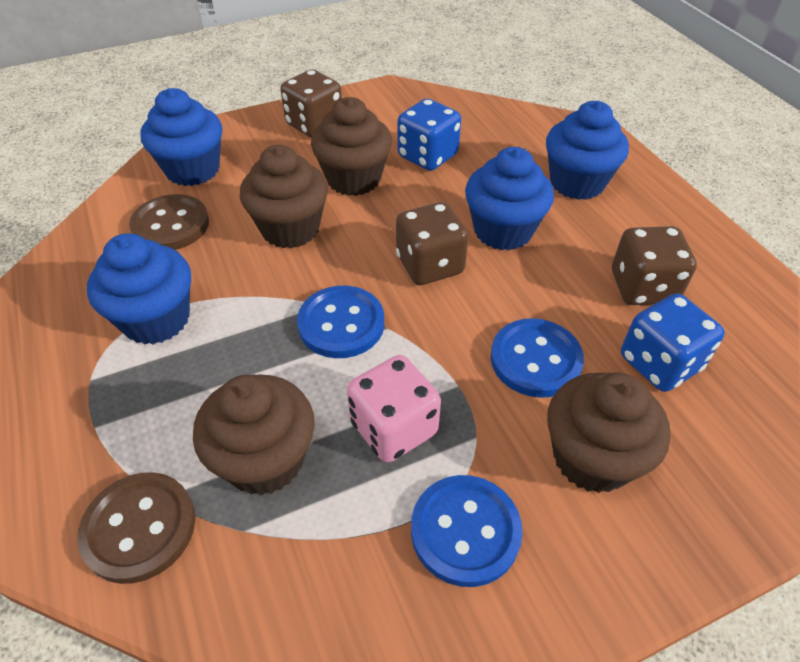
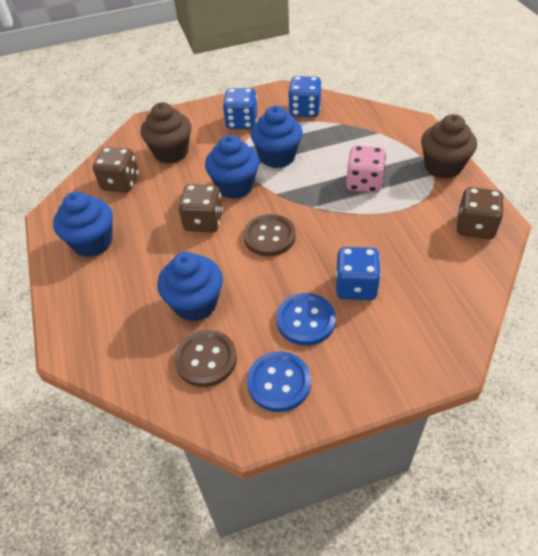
blue button: 3 -> 2
blue dice: 2 -> 3
brown cupcake: 4 -> 2

